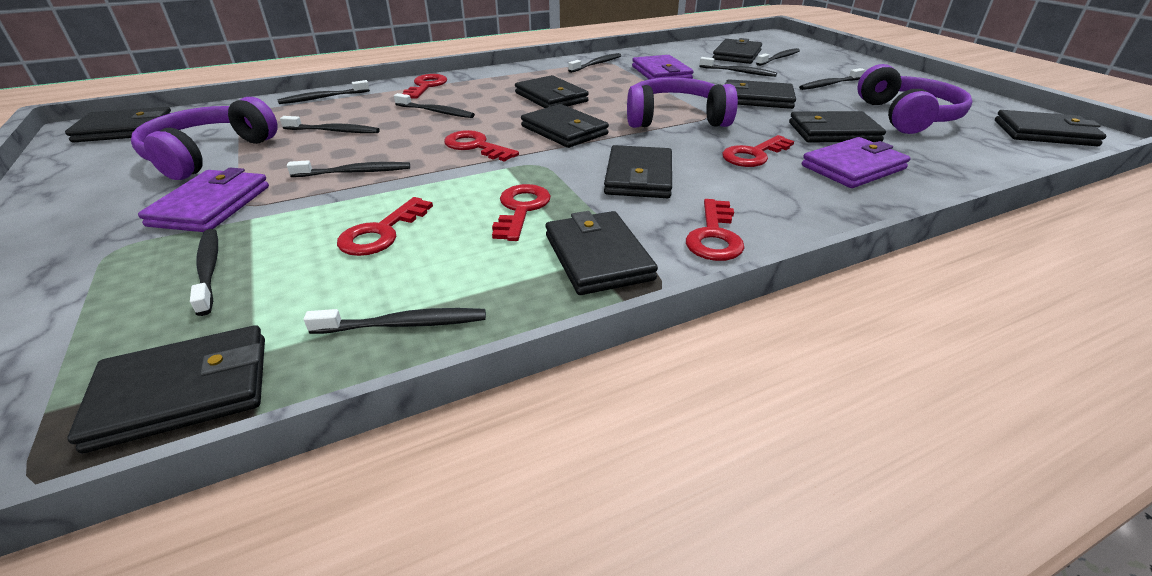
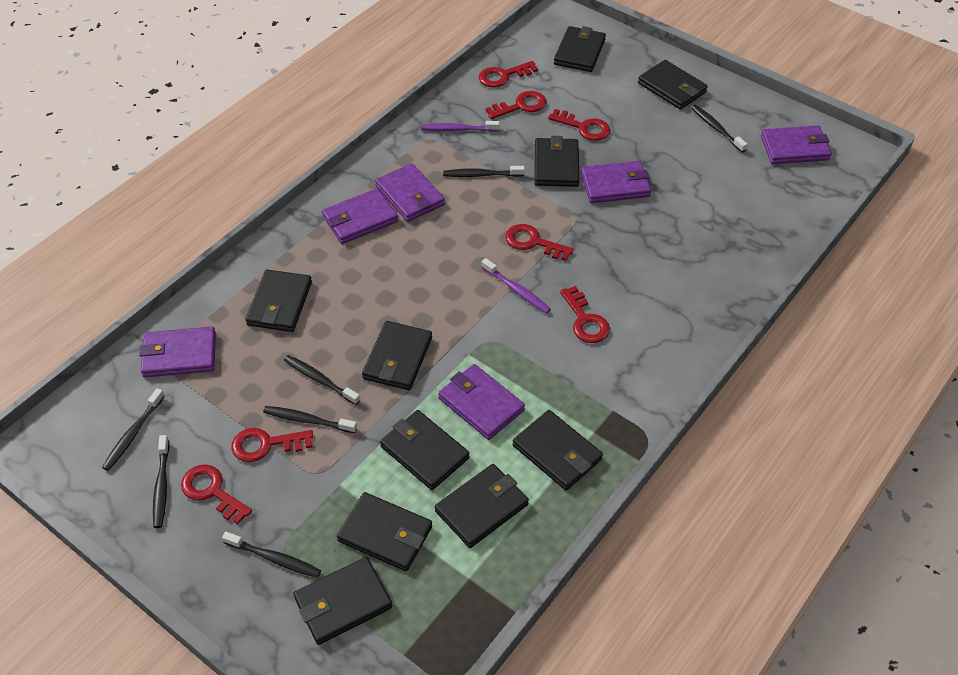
black toothbrush: 10 -> 7
purple headphones: 3 -> 0
purple toothbrush: 0 -> 2
purple wallet: 3 -> 6
red key: 6 -> 7

